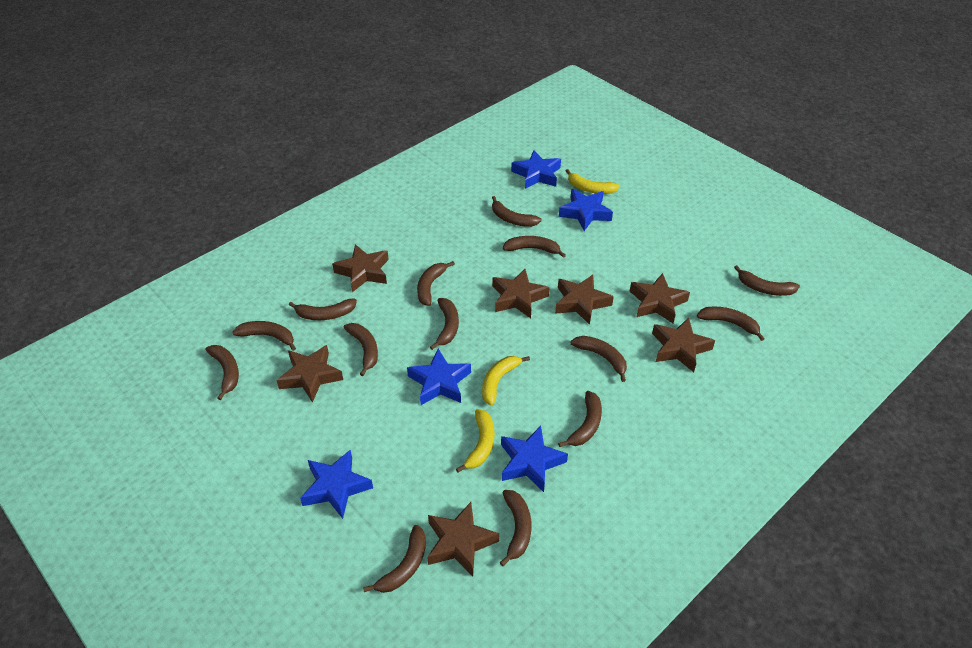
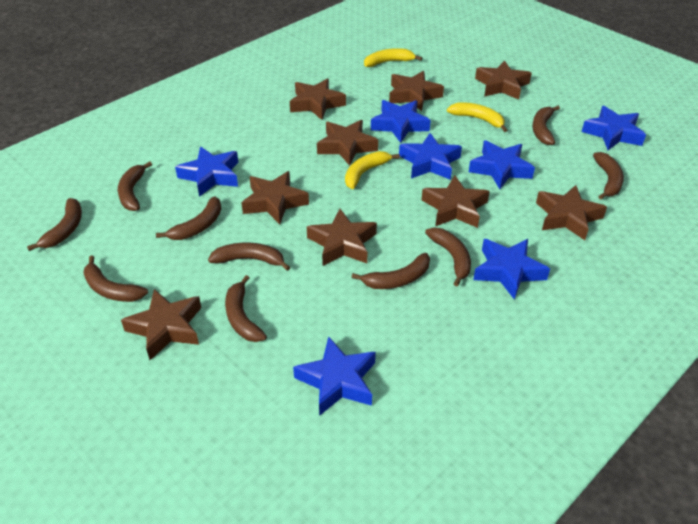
blue star: 5 -> 7
brown banana: 14 -> 10
brown star: 7 -> 9

